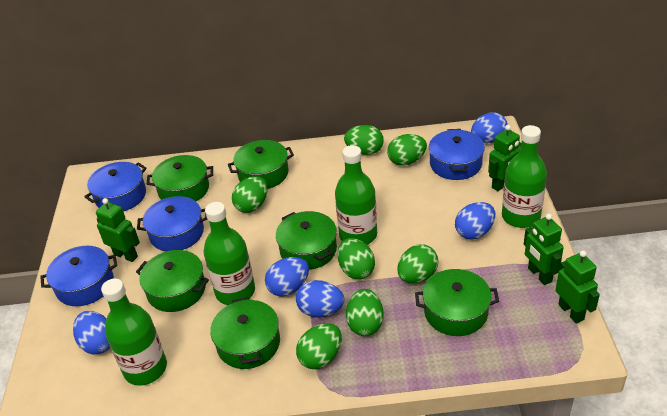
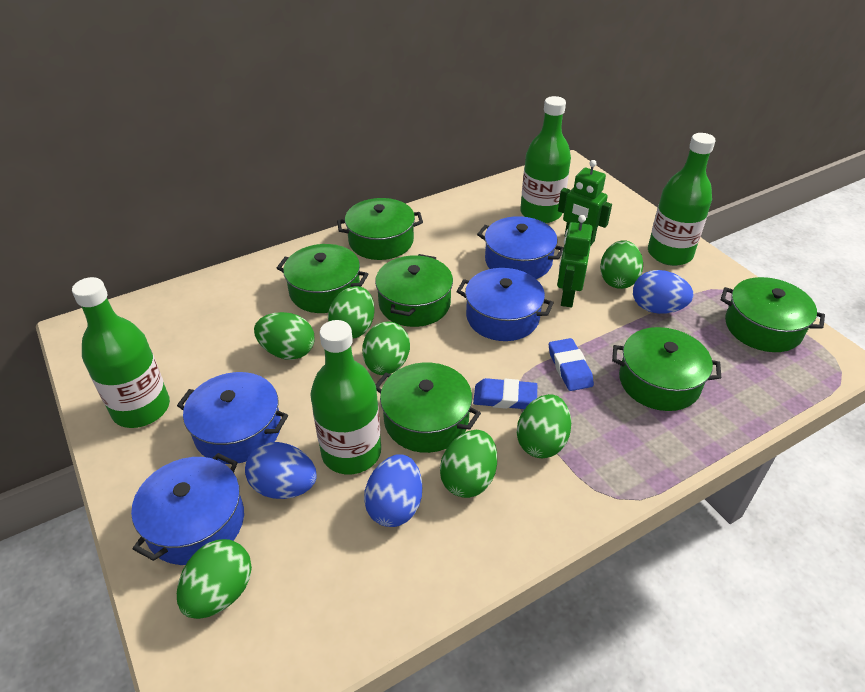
blue egg: 5 -> 3
blue eraser: 0 -> 2
green robot: 4 -> 2

